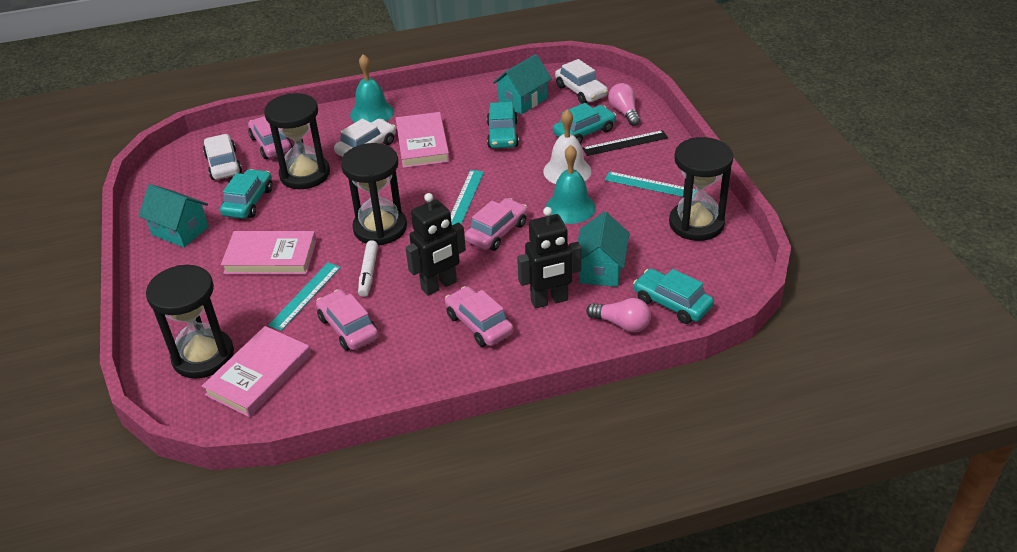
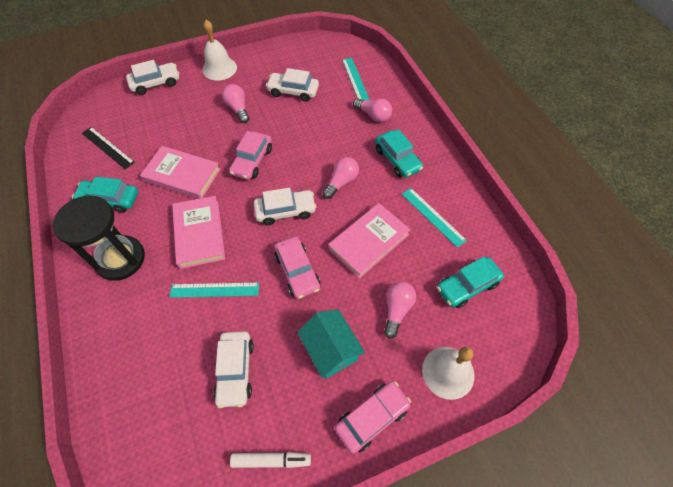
black hourglass: 4 -> 1
black robot: 2 -> 0
pink car: 4 -> 3
pink light bulb: 2 -> 4
turquoise bell: 2 -> 0
turquoise car: 4 -> 3
turquoise house: 3 -> 1
white bell: 1 -> 2
white car: 3 -> 4

